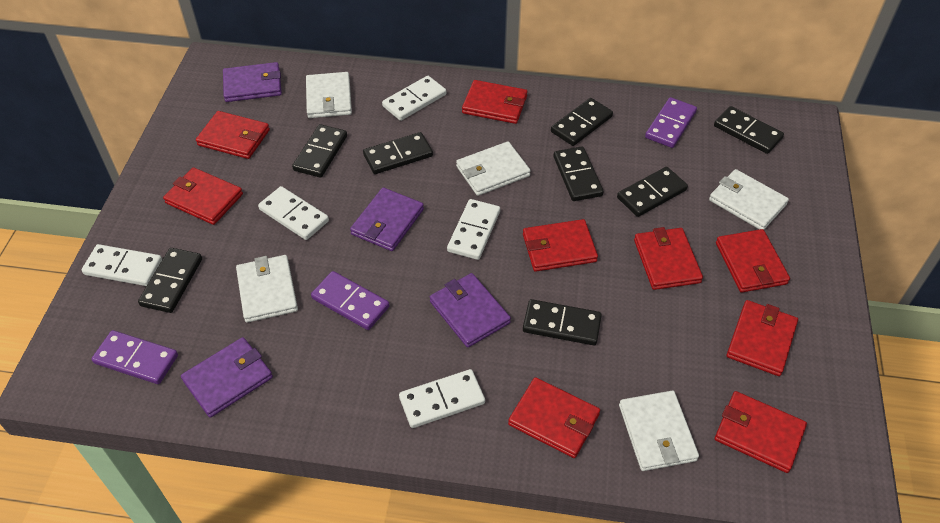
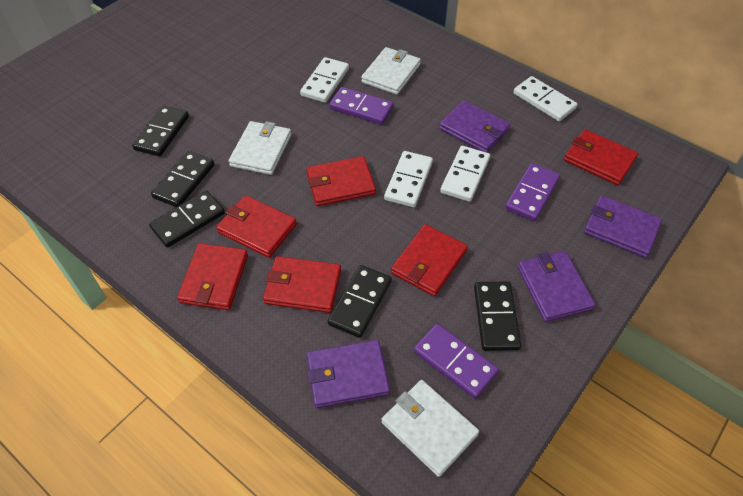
black domino: 8 -> 5
red wallet: 9 -> 6
white domino: 5 -> 4
white wallet: 5 -> 3

